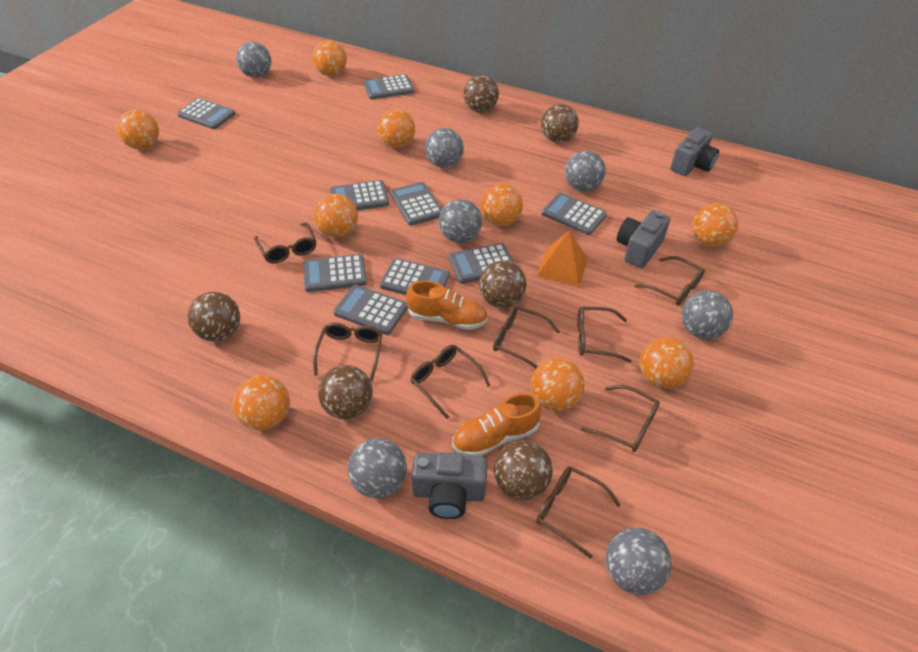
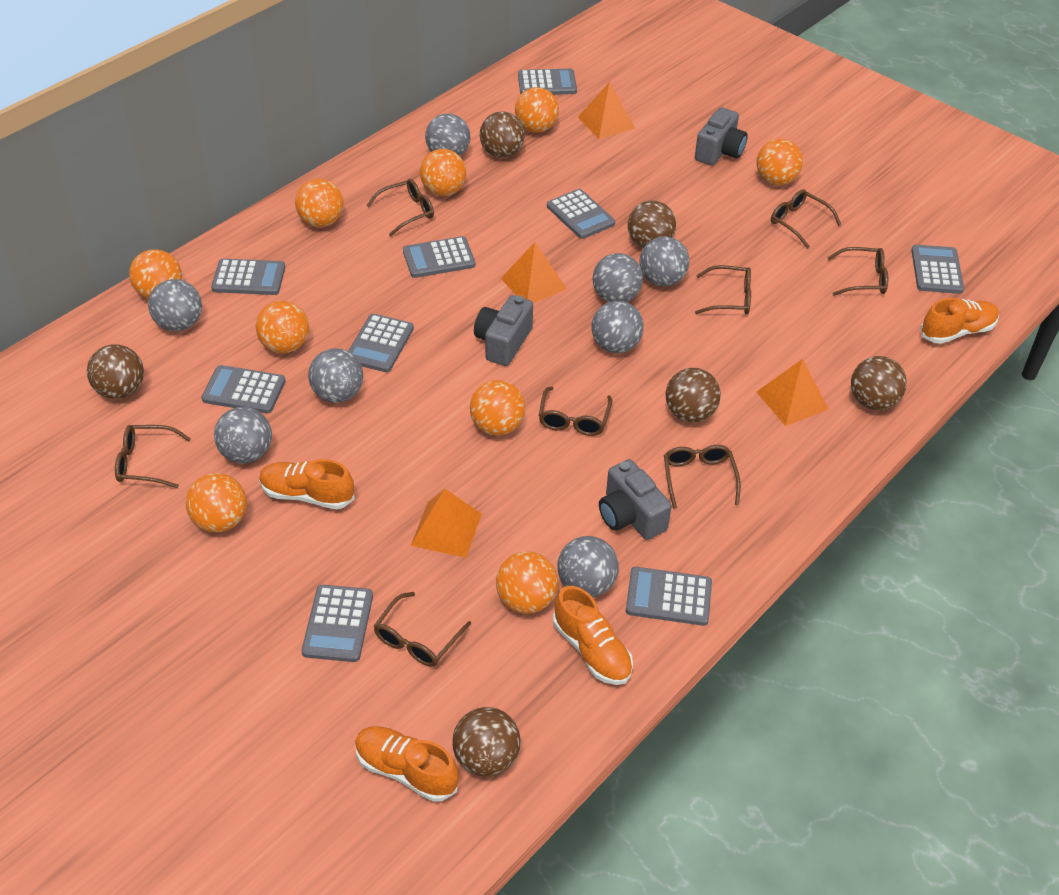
grey ball: 7 -> 8
orange pyramid: 1 -> 4
orange shoe: 2 -> 4

